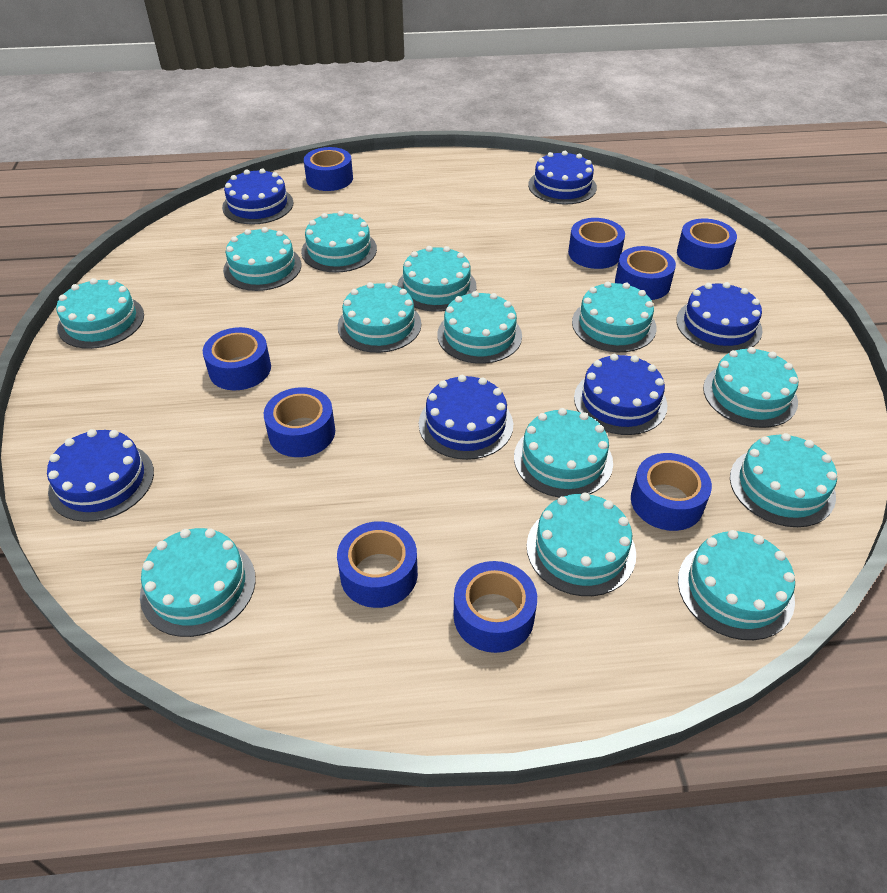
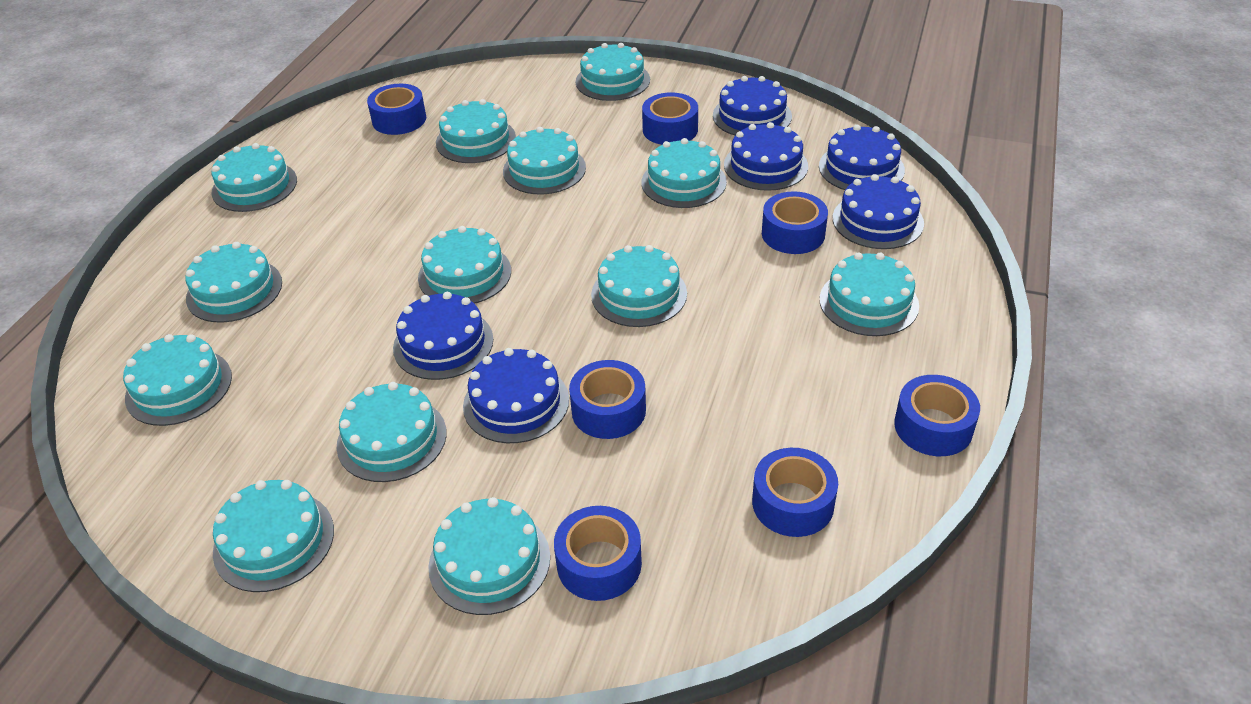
blue tape: 9 -> 7

